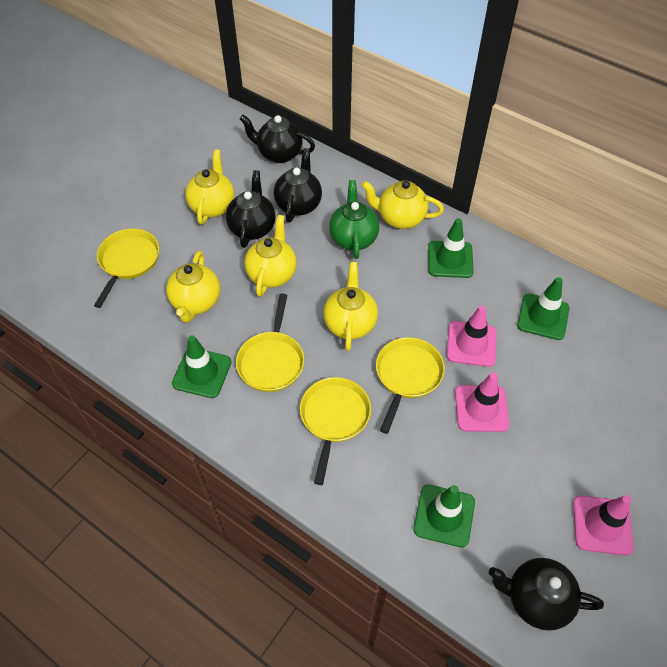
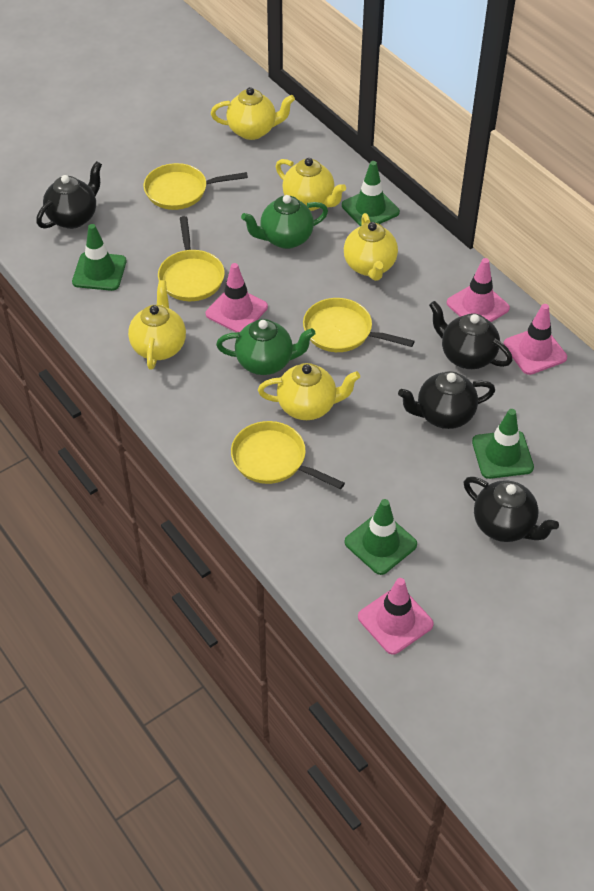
green teapot: 1 -> 2
pink traffic cone: 3 -> 4

